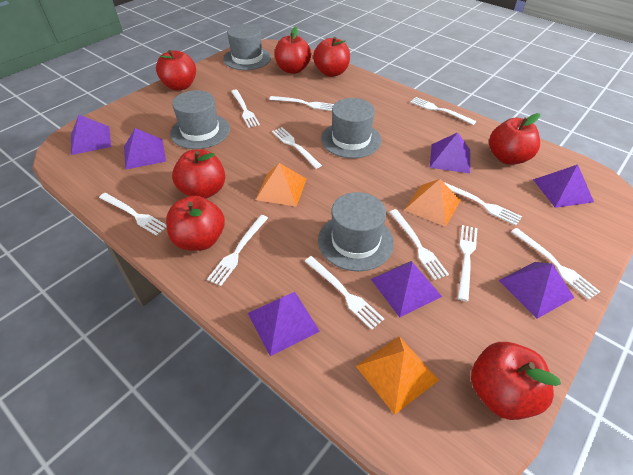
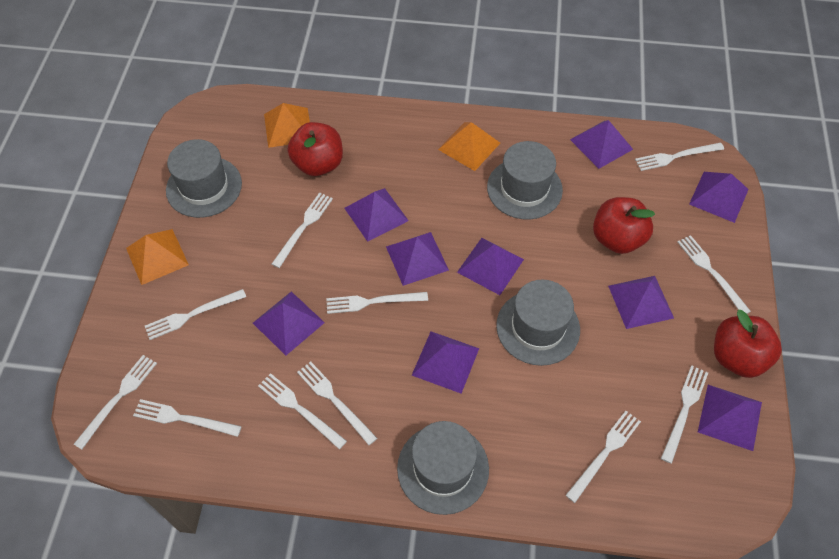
purple pyramid: 7 -> 9
red apple: 7 -> 3

